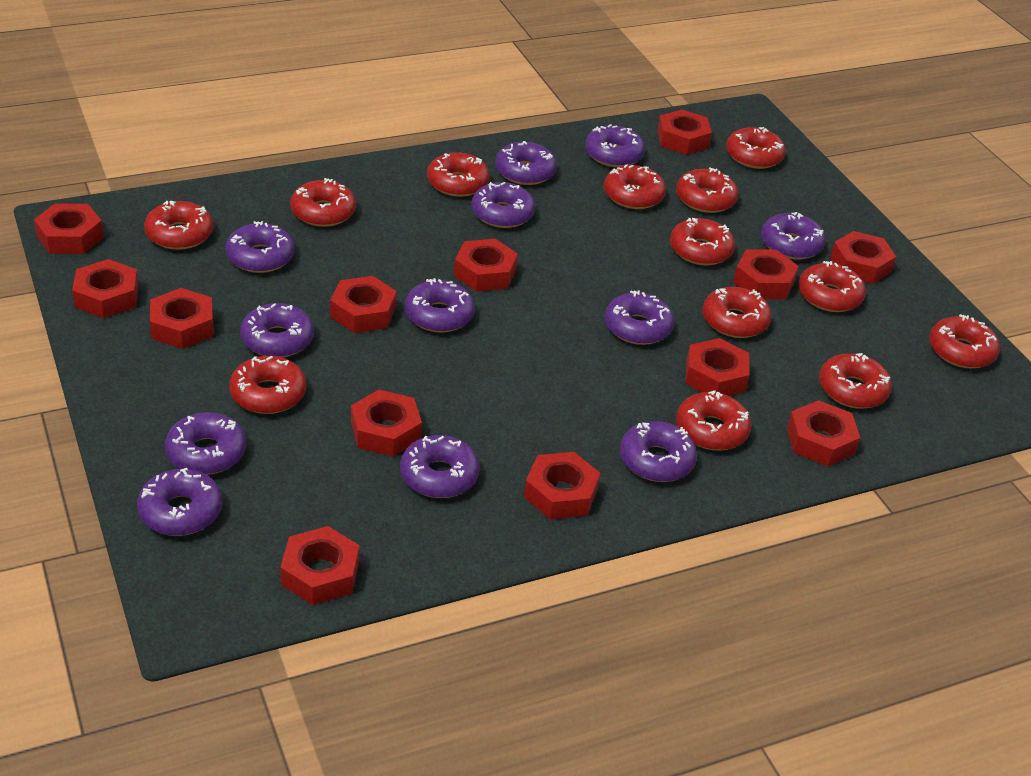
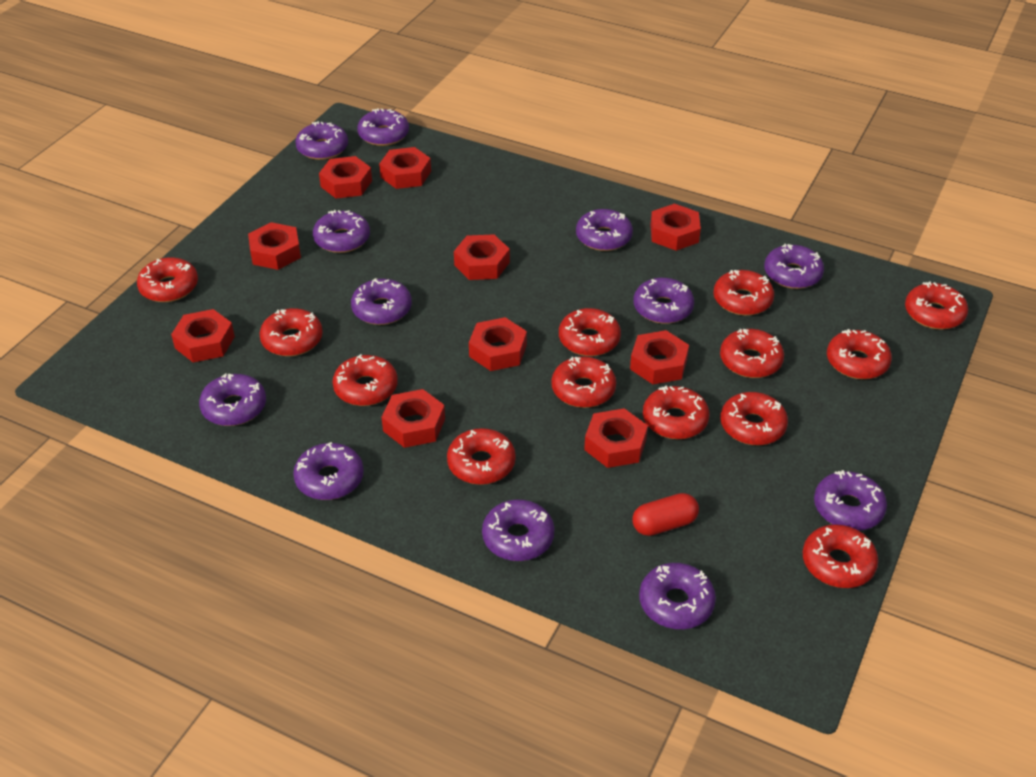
red capsule: 0 -> 1
red nut: 13 -> 10

